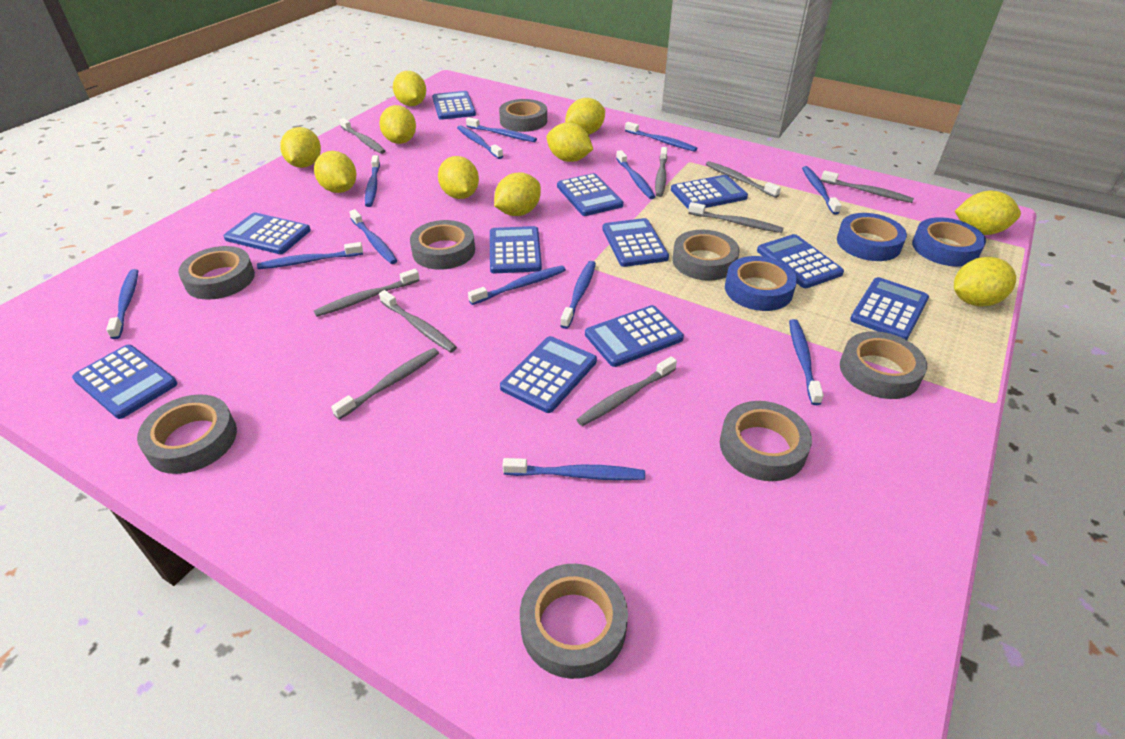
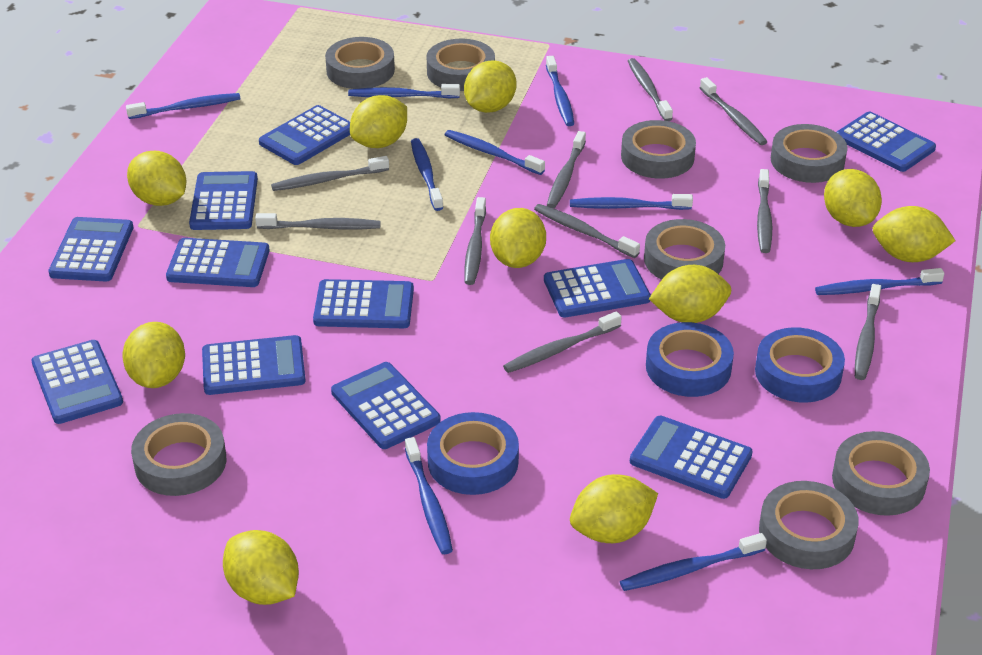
blue toothbrush: 13 -> 9
grey toothbrush: 9 -> 10

